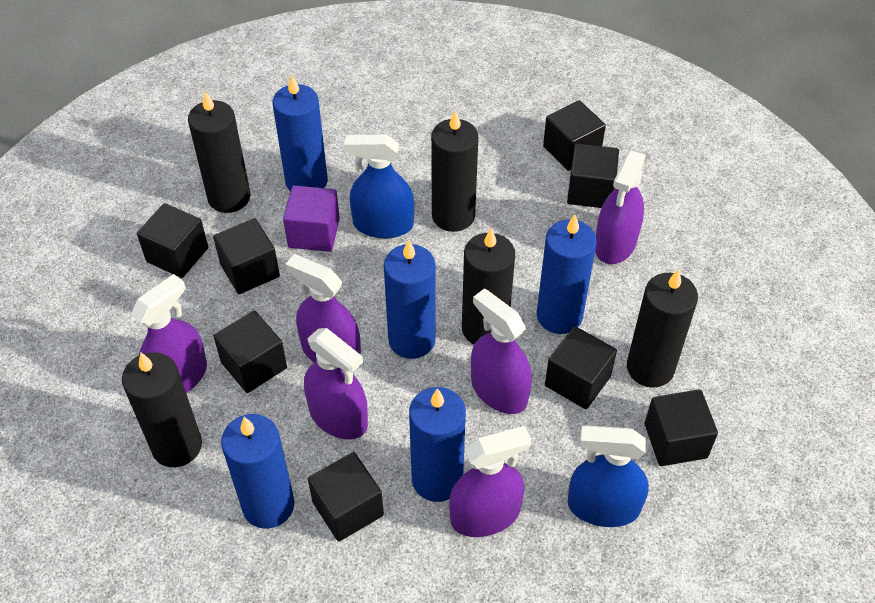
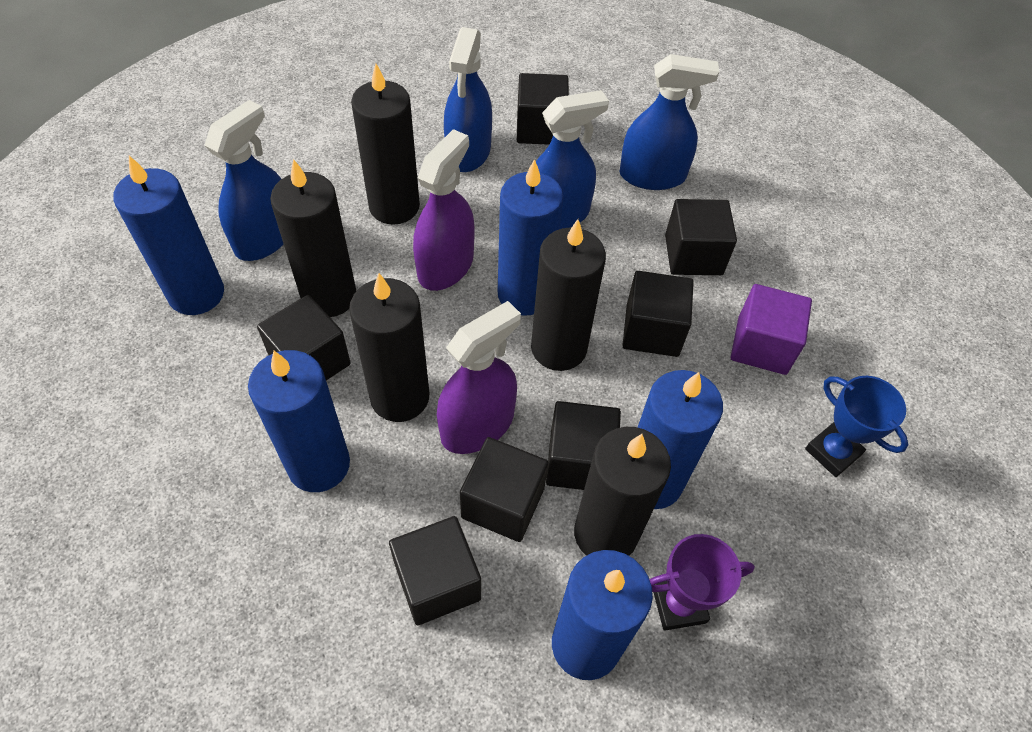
black cube: 8 -> 7
blue spray bottle: 2 -> 4
blue trophy: 0 -> 1
purple spray bottle: 6 -> 2
purple trophy: 0 -> 1

